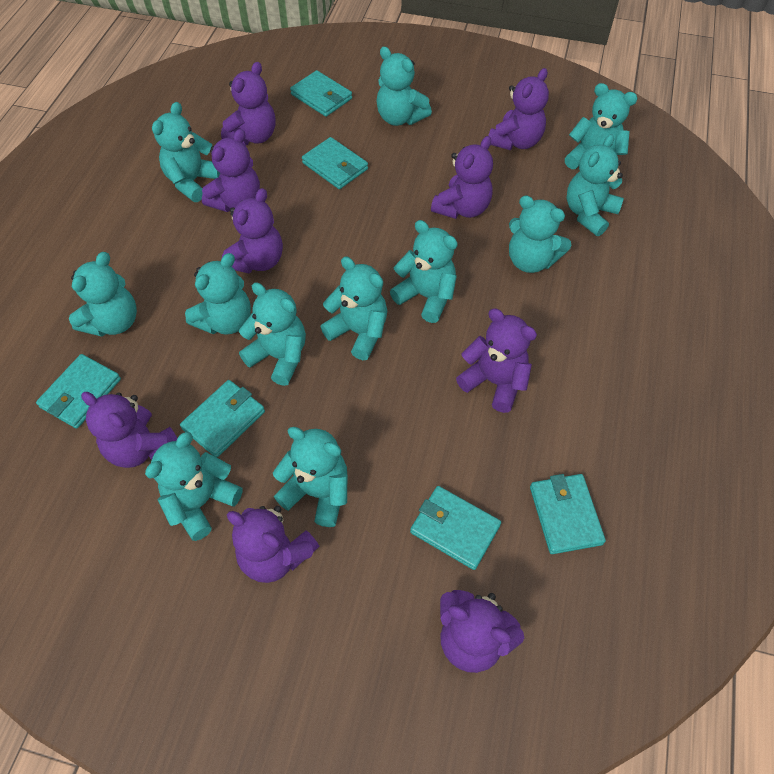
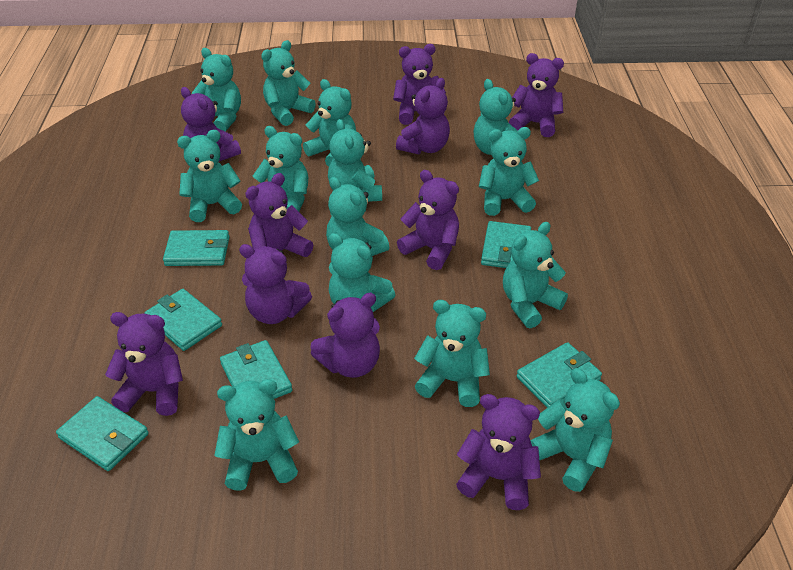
purple teddy bear: 9 -> 10
turquoise teddy bear: 12 -> 14

